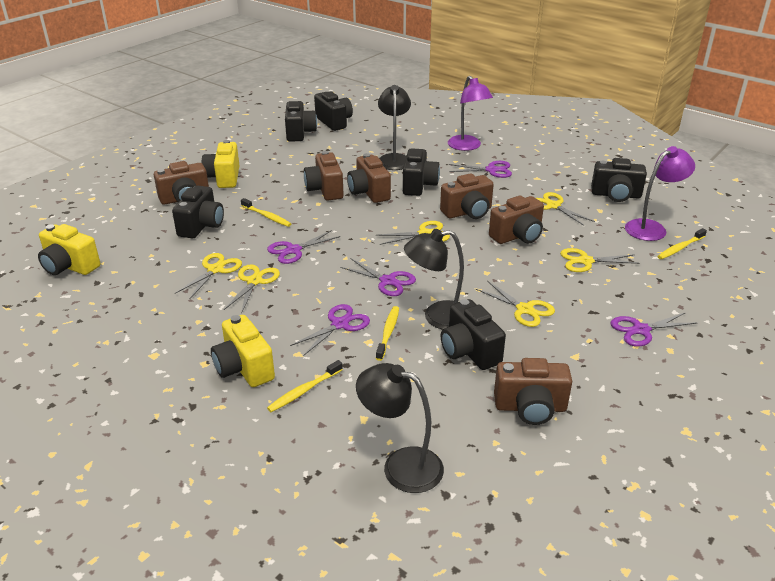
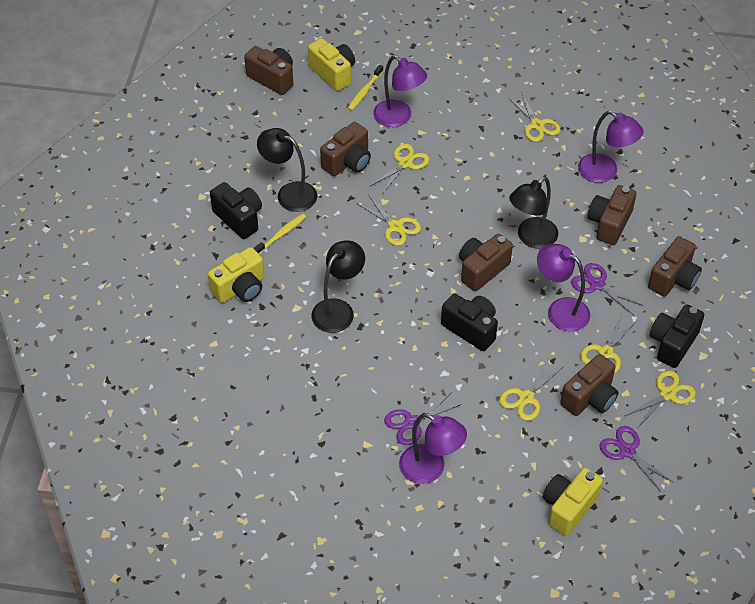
black camera: 6 -> 3
purple lamp: 2 -> 4
purple scissors: 5 -> 3
yellow toothbrush: 4 -> 2

